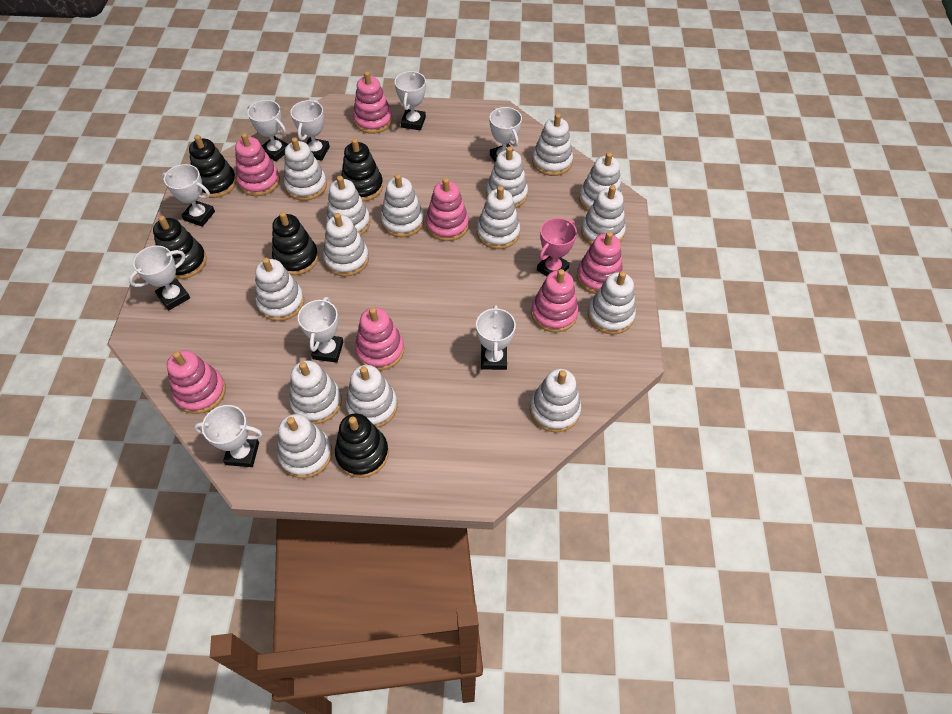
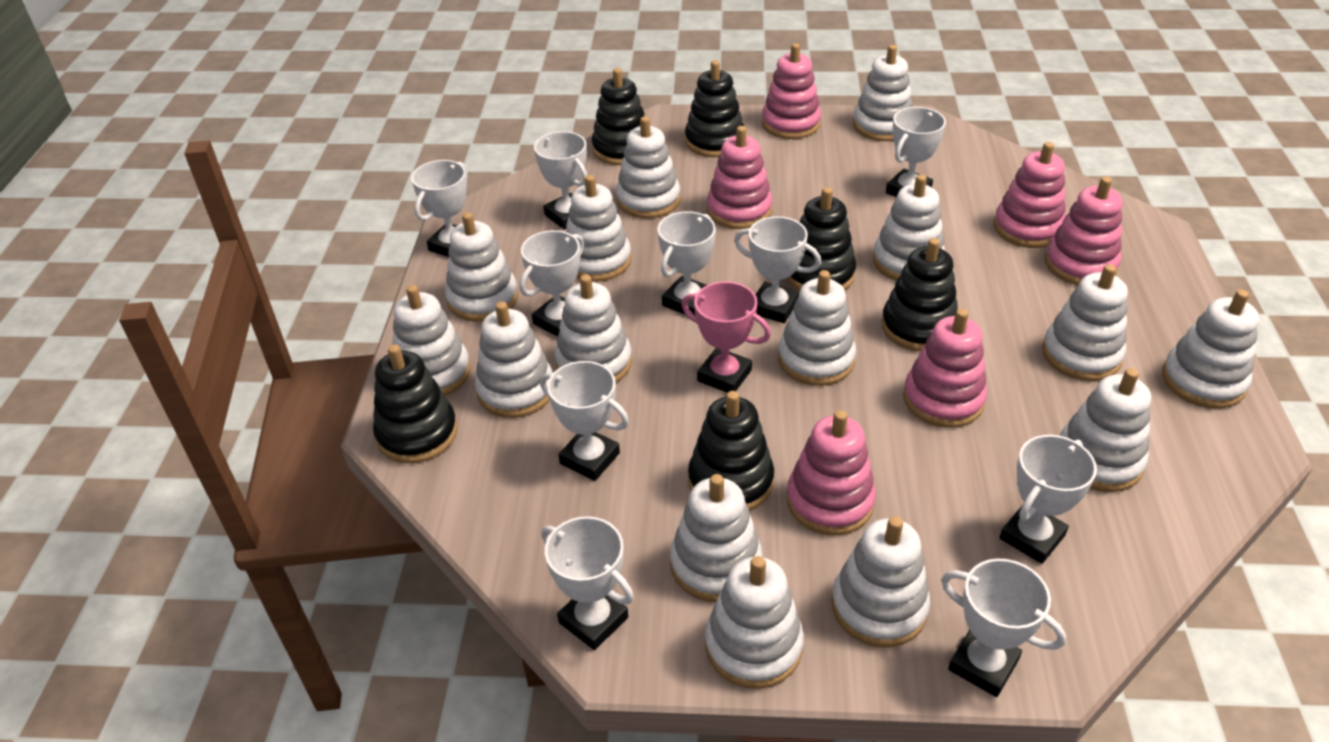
black stacking toy: 5 -> 6
pink stacking toy: 7 -> 6
white trophy: 9 -> 10

